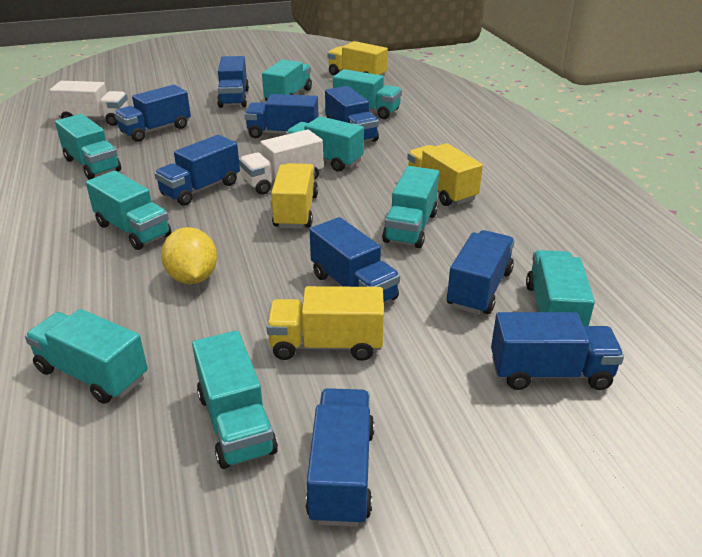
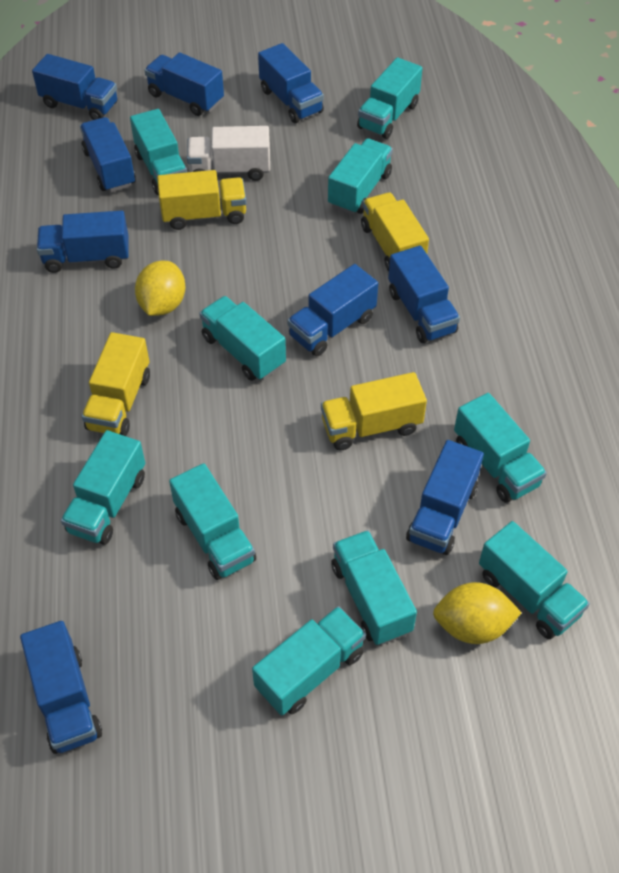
turquoise truck: 9 -> 10
white truck: 2 -> 1
yellow lemon: 1 -> 2

